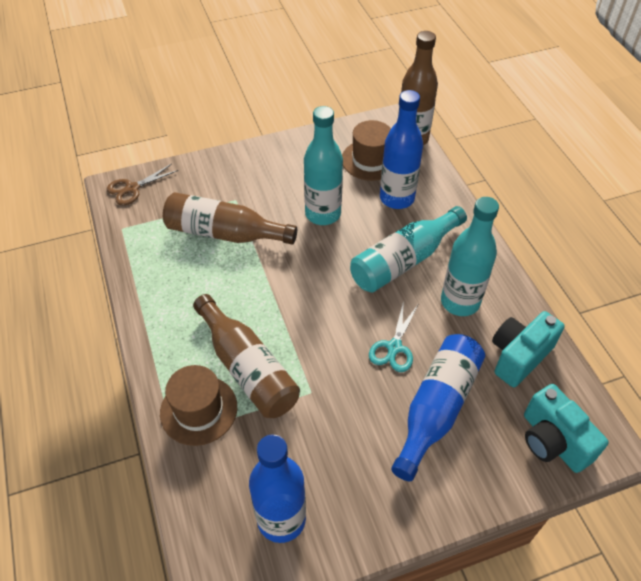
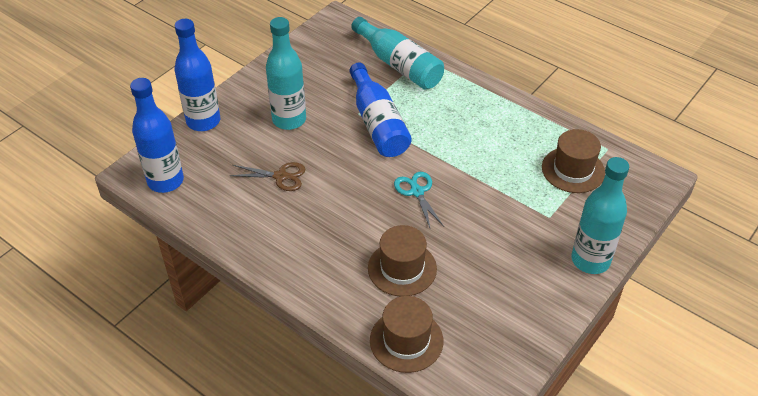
brown bottle: 3 -> 0
brown hat: 2 -> 3
turquoise camera: 2 -> 0

